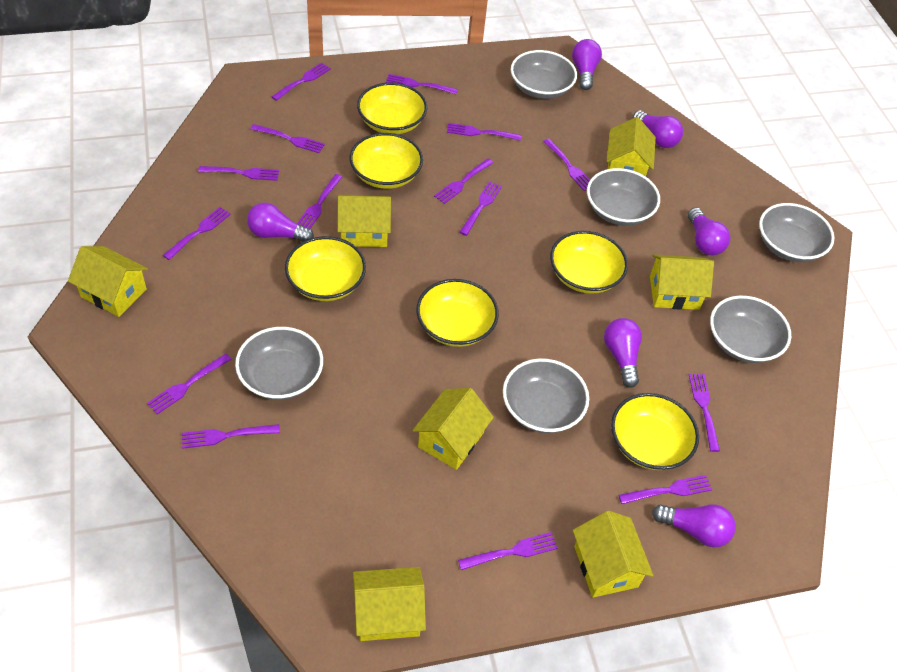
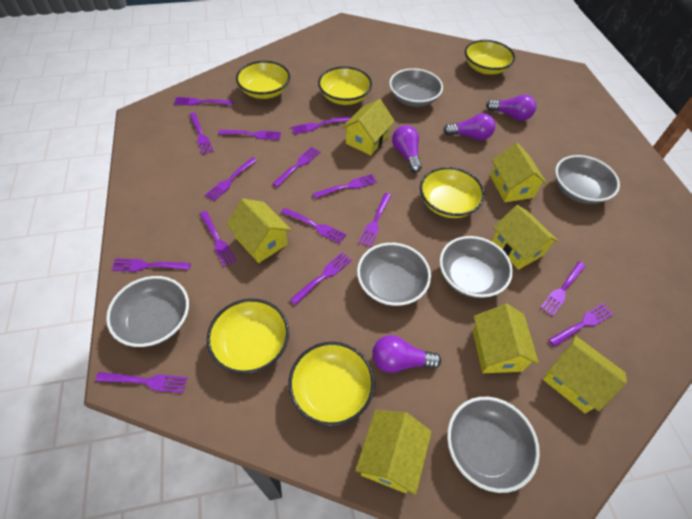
purple light bulb: 6 -> 4

